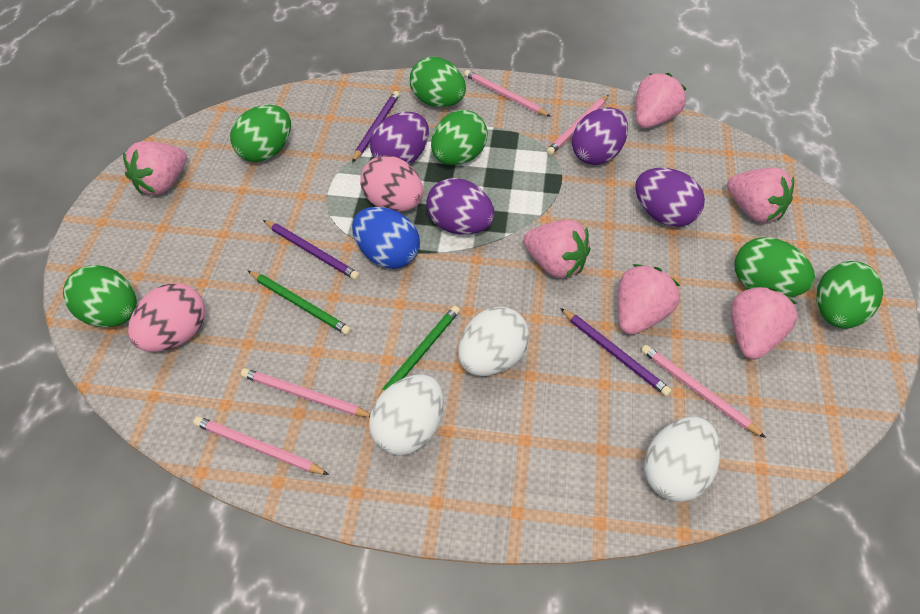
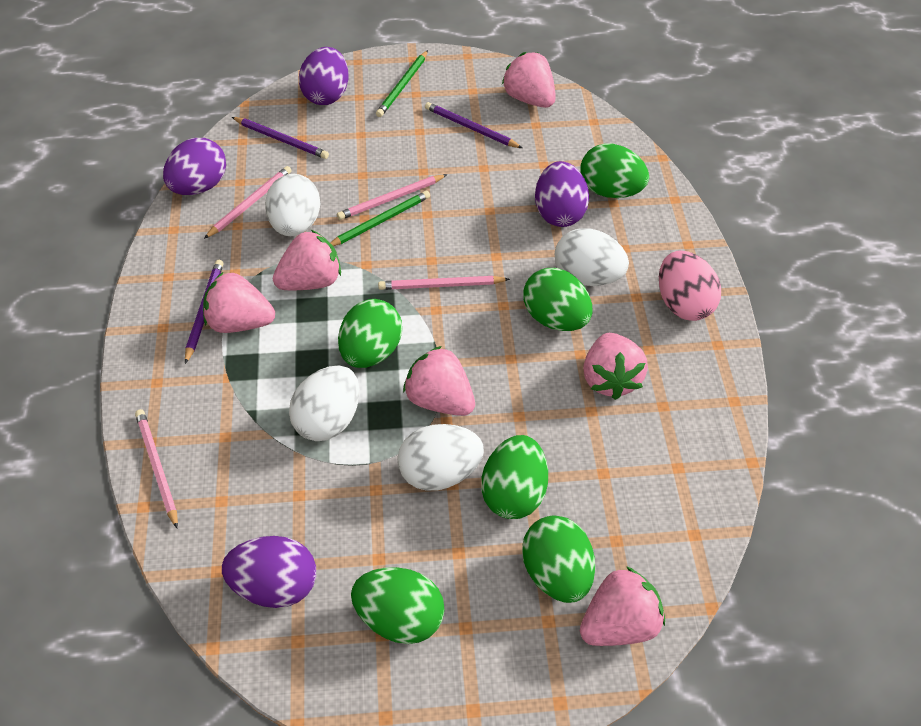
blue egg: 1 -> 0
pink egg: 2 -> 1
pink pencil: 5 -> 4
white egg: 3 -> 4

